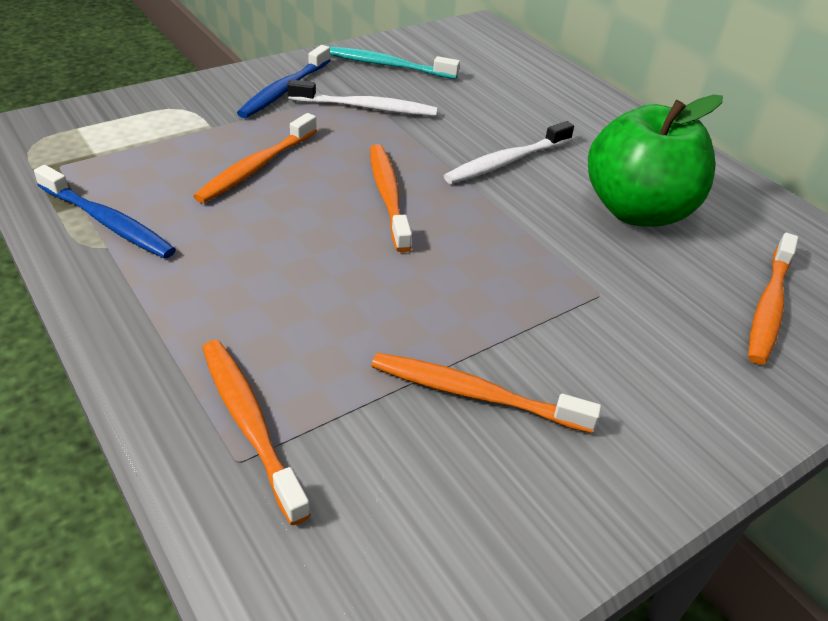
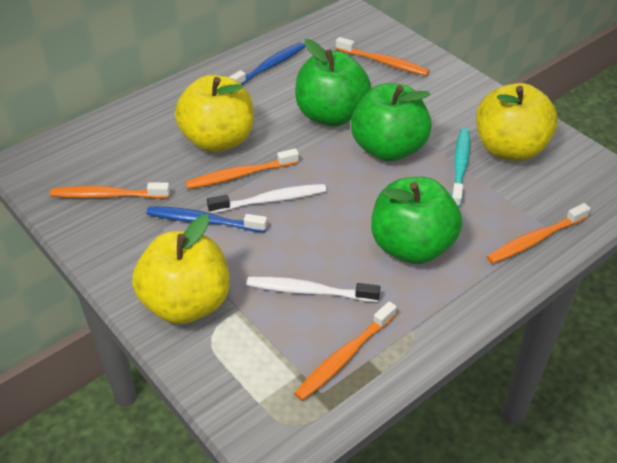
green apple: 1 -> 3
yellow apple: 0 -> 3

